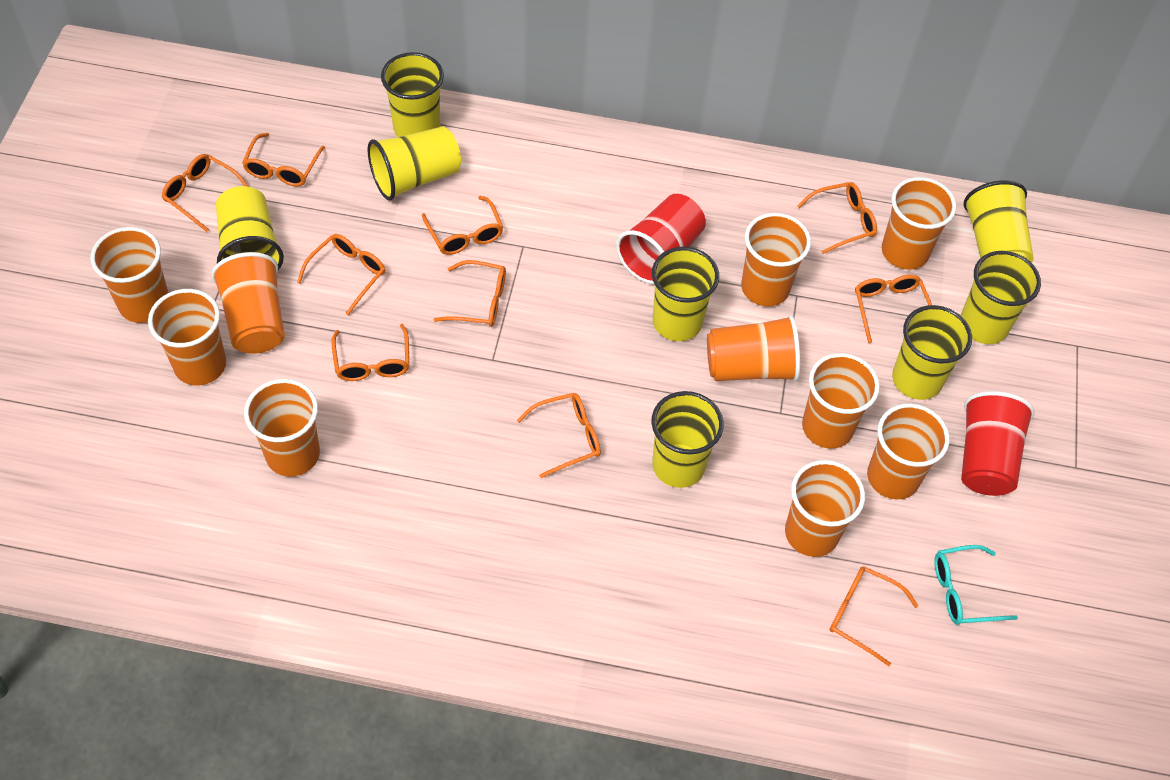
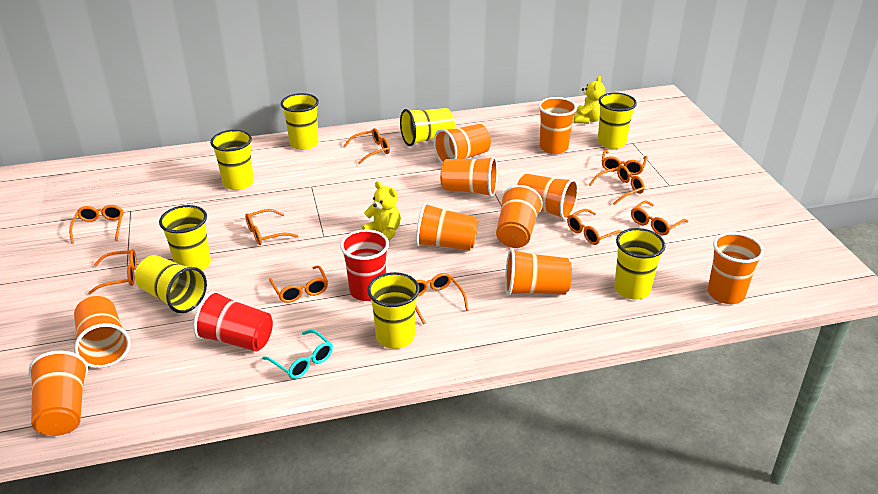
yellow teddy bear: 0 -> 2

